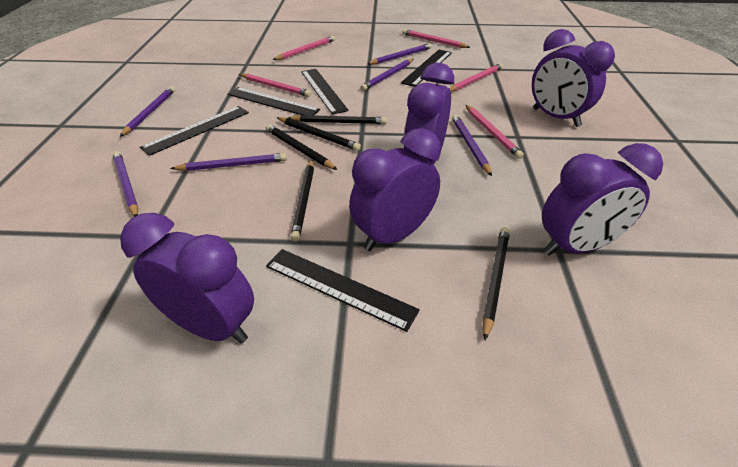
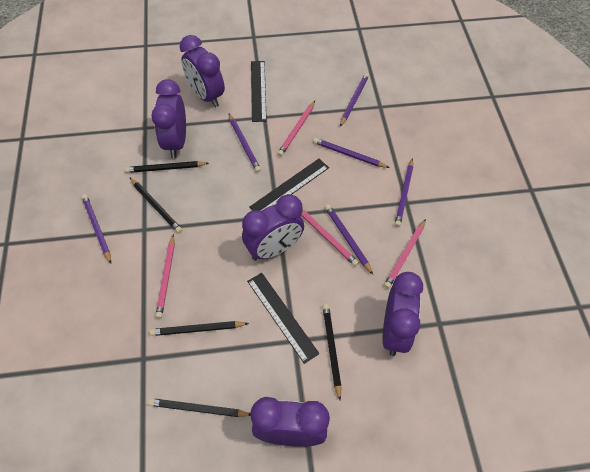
black ruler: 5 -> 3
pink pencil: 5 -> 4

